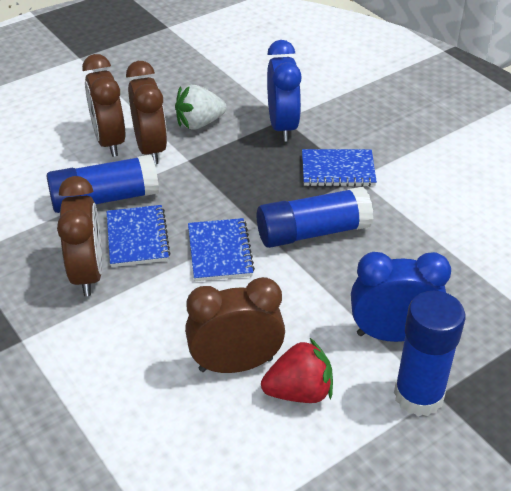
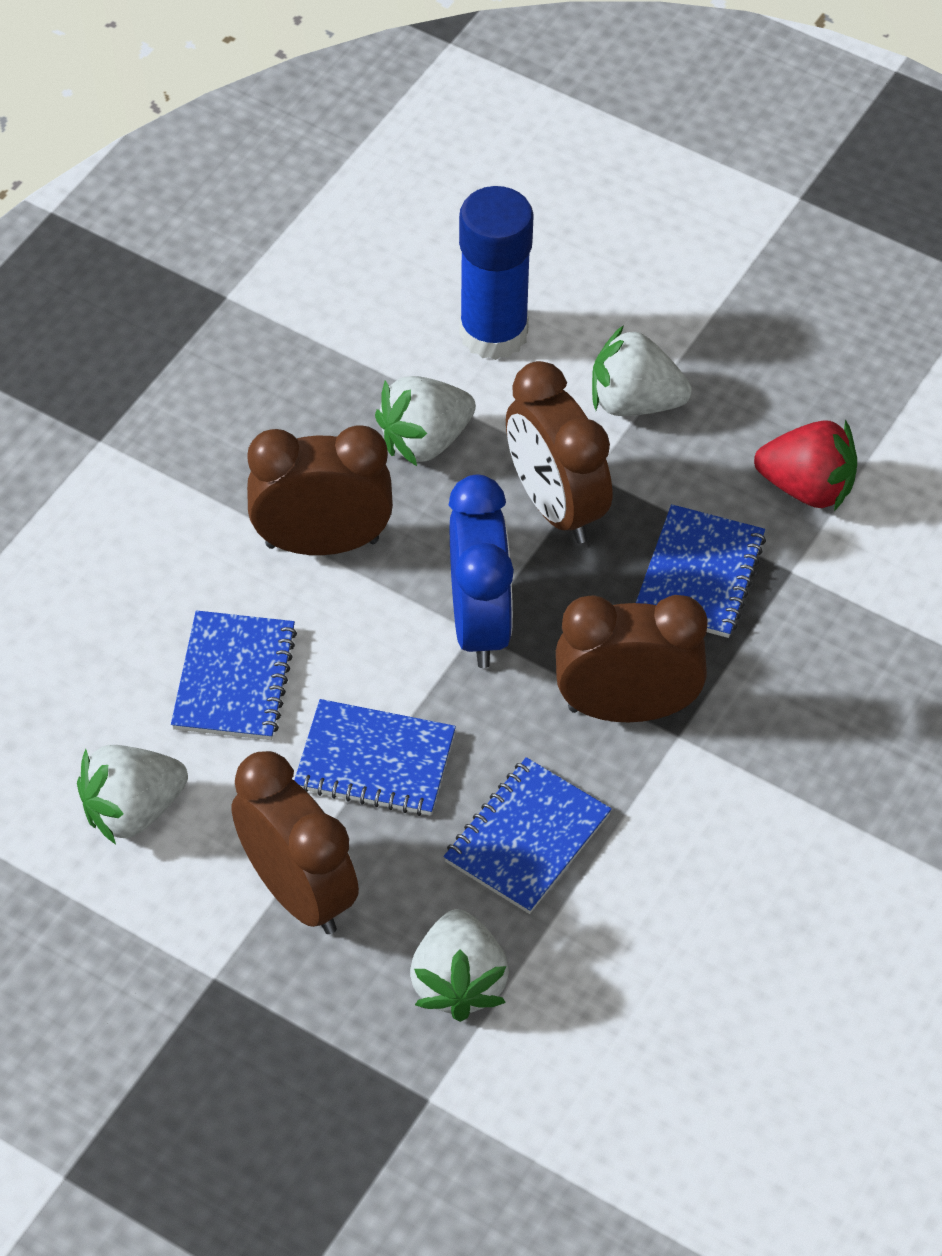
blue clock: 2 -> 1
blue glue stick: 3 -> 1
blue notebook: 3 -> 4
white strawberry: 1 -> 4

